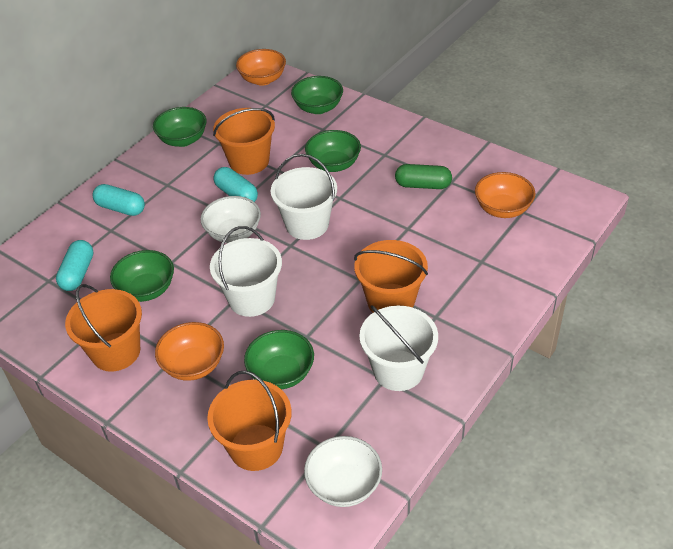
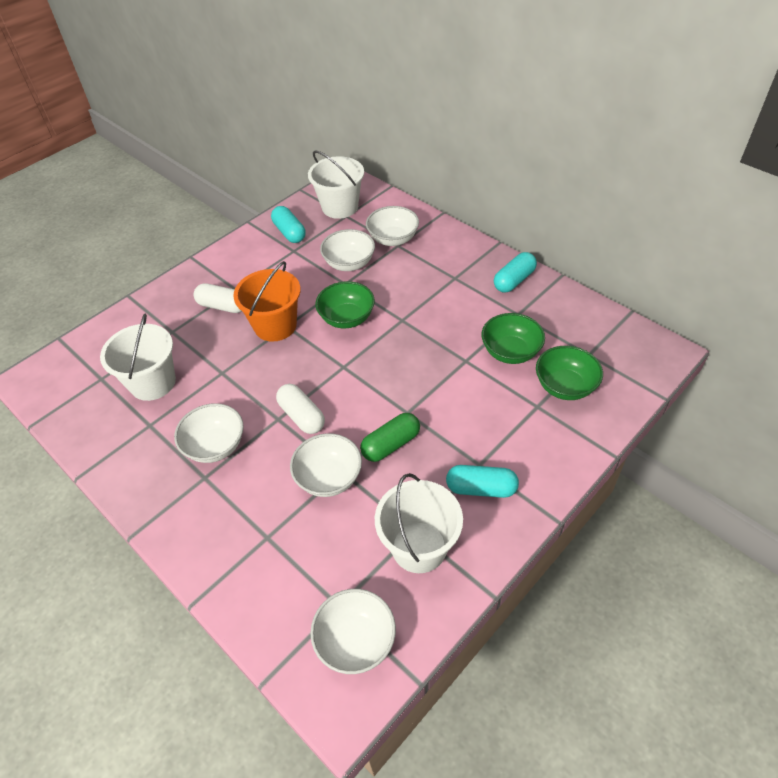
green bowl: 5 -> 3
orange bowl: 3 -> 0
orange bucket: 4 -> 1
white bowl: 2 -> 5
white capsule: 0 -> 2

